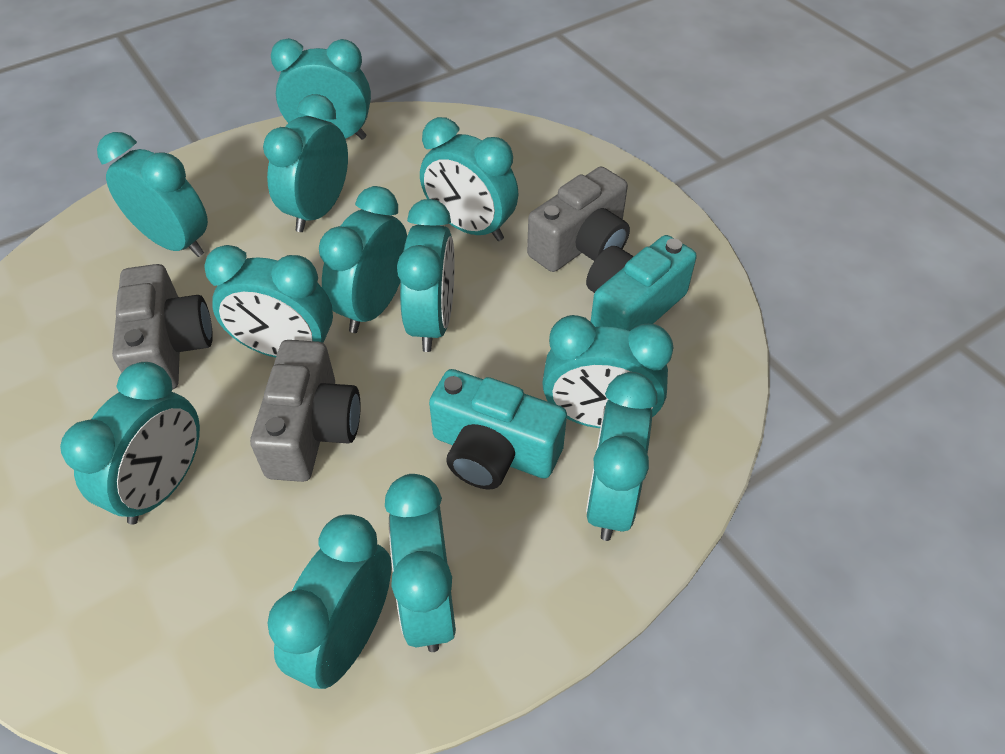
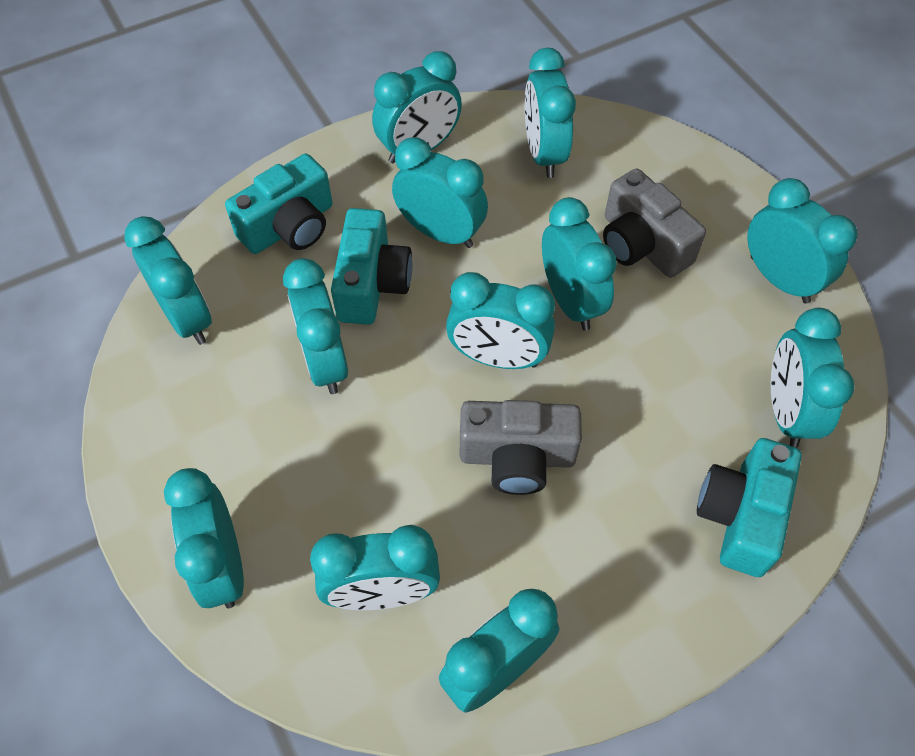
grey camera: 3 -> 2
turquoise camera: 2 -> 3

